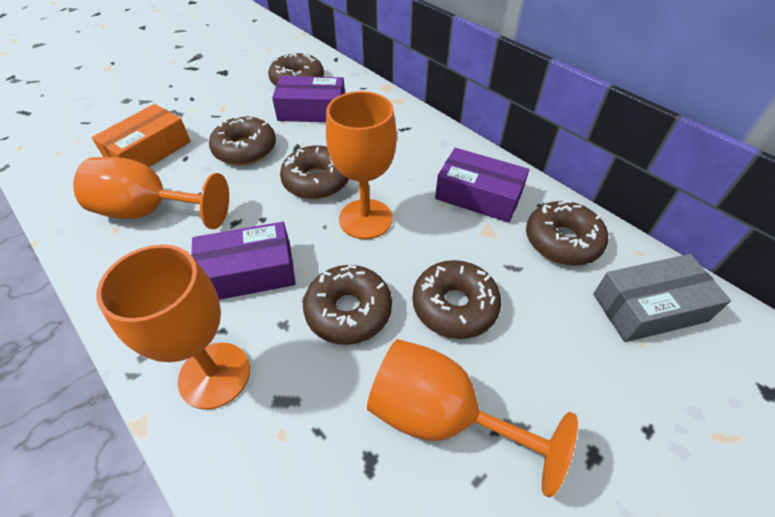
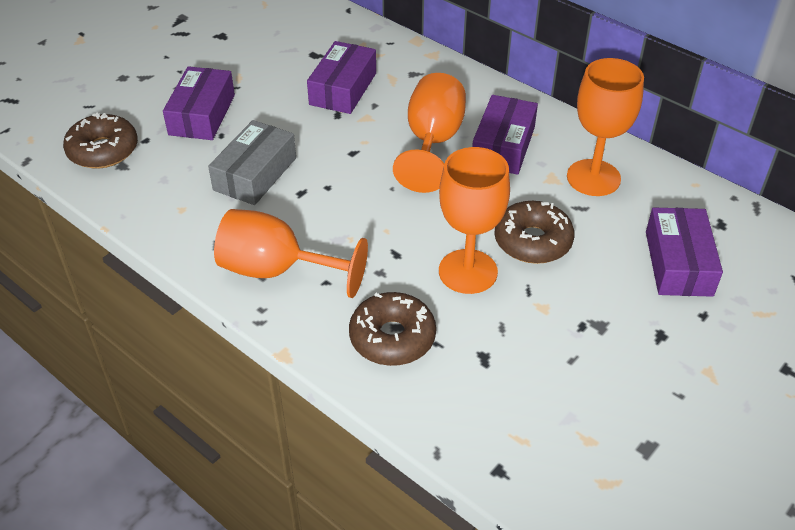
brown donut: 6 -> 3
orange box: 1 -> 0
purple box: 3 -> 4

